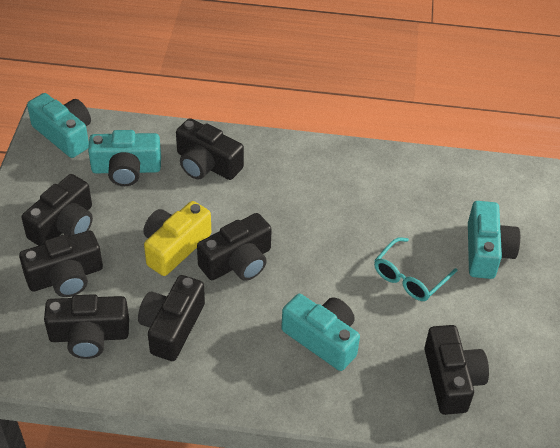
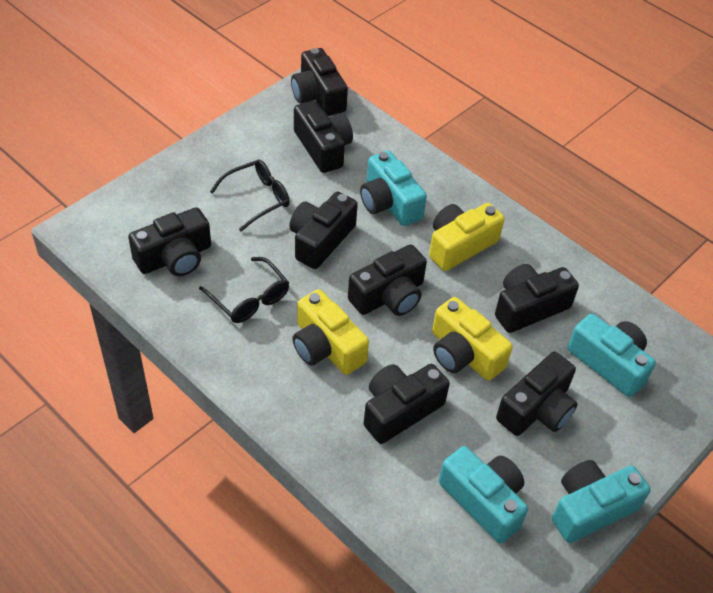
black camera: 7 -> 8
black glasses: 0 -> 2
turquoise glasses: 1 -> 0
yellow camera: 1 -> 3

